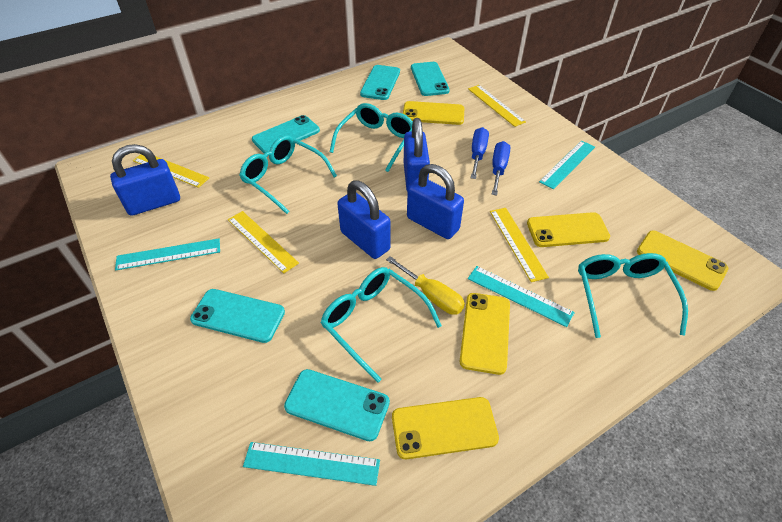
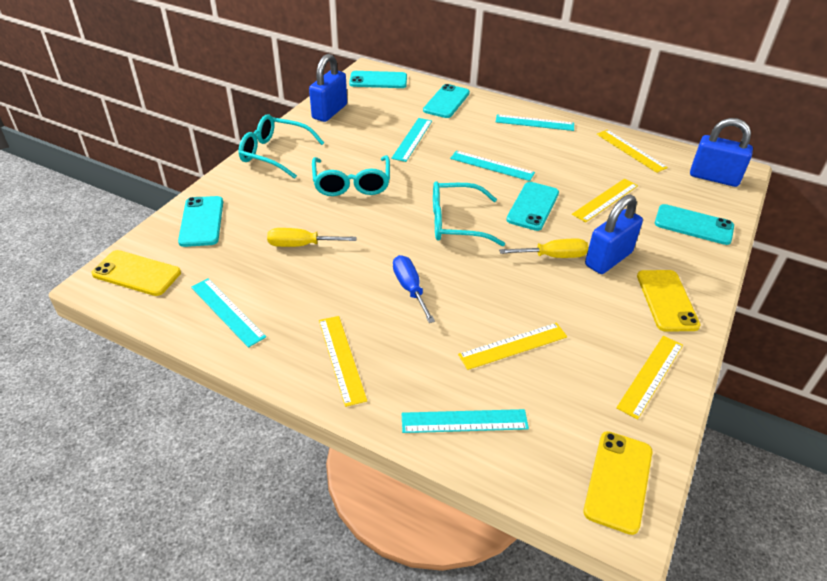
blue padlock: 4 -> 3
blue screwdriver: 2 -> 1
turquoise glasses: 4 -> 3
turquoise ruler: 4 -> 5
yellow phone: 5 -> 3
yellow ruler: 4 -> 5
yellow screwdriver: 1 -> 2

